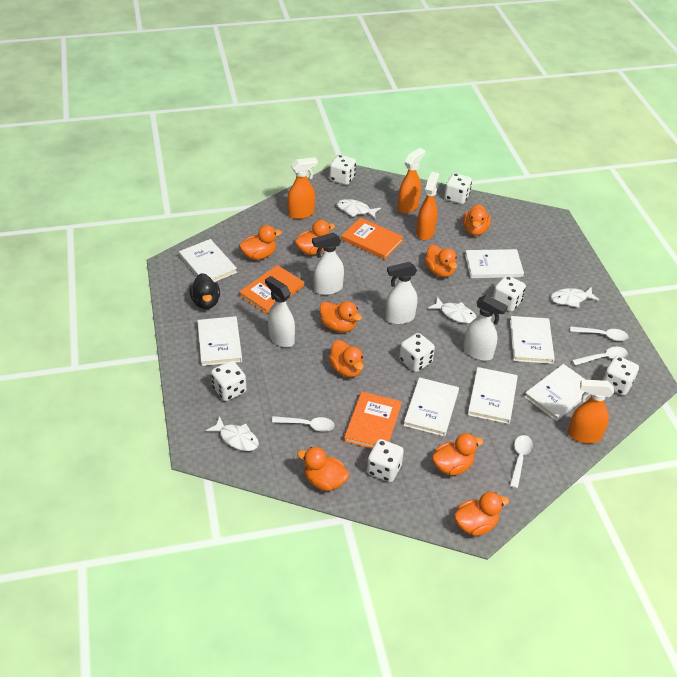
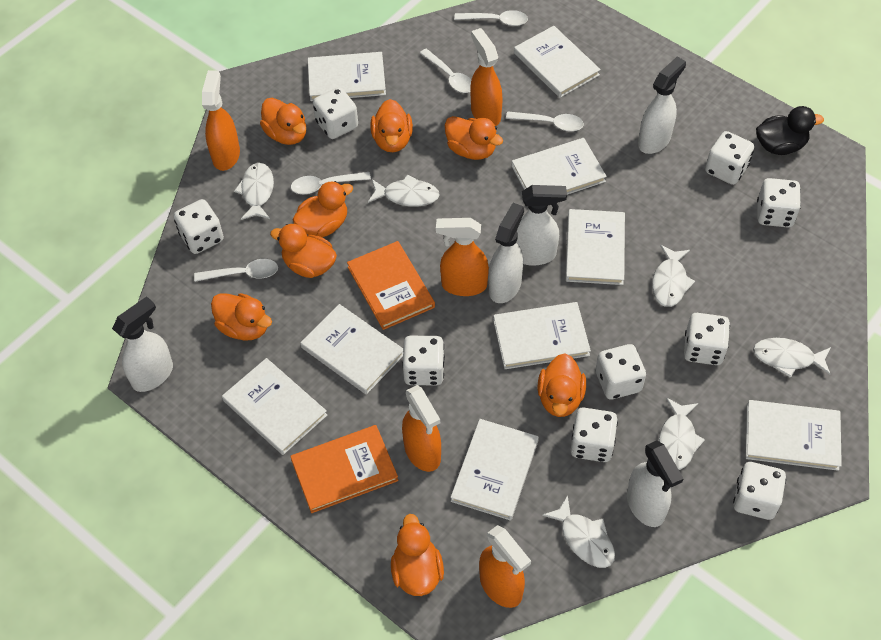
orange book: 3 -> 2
orange duck: 9 -> 8
orange spray bottle: 4 -> 5
white book: 7 -> 9
white dice: 7 -> 9
white fish: 4 -> 6
white spoon: 4 -> 5
white spray bottle: 4 -> 5

